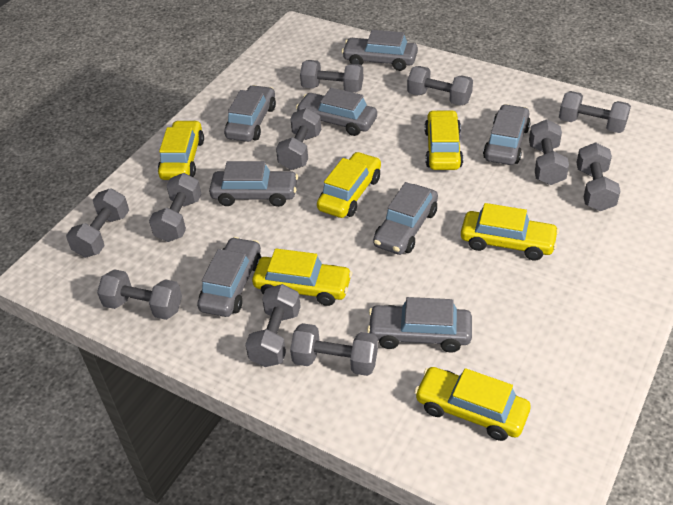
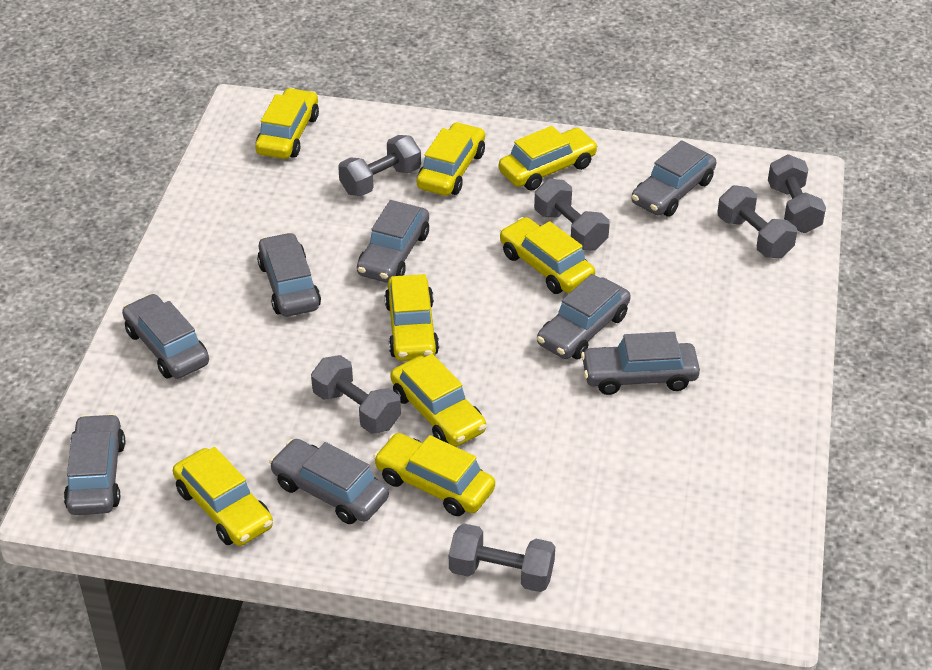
grey dumbbell: 11 -> 6
yellow car: 6 -> 8

